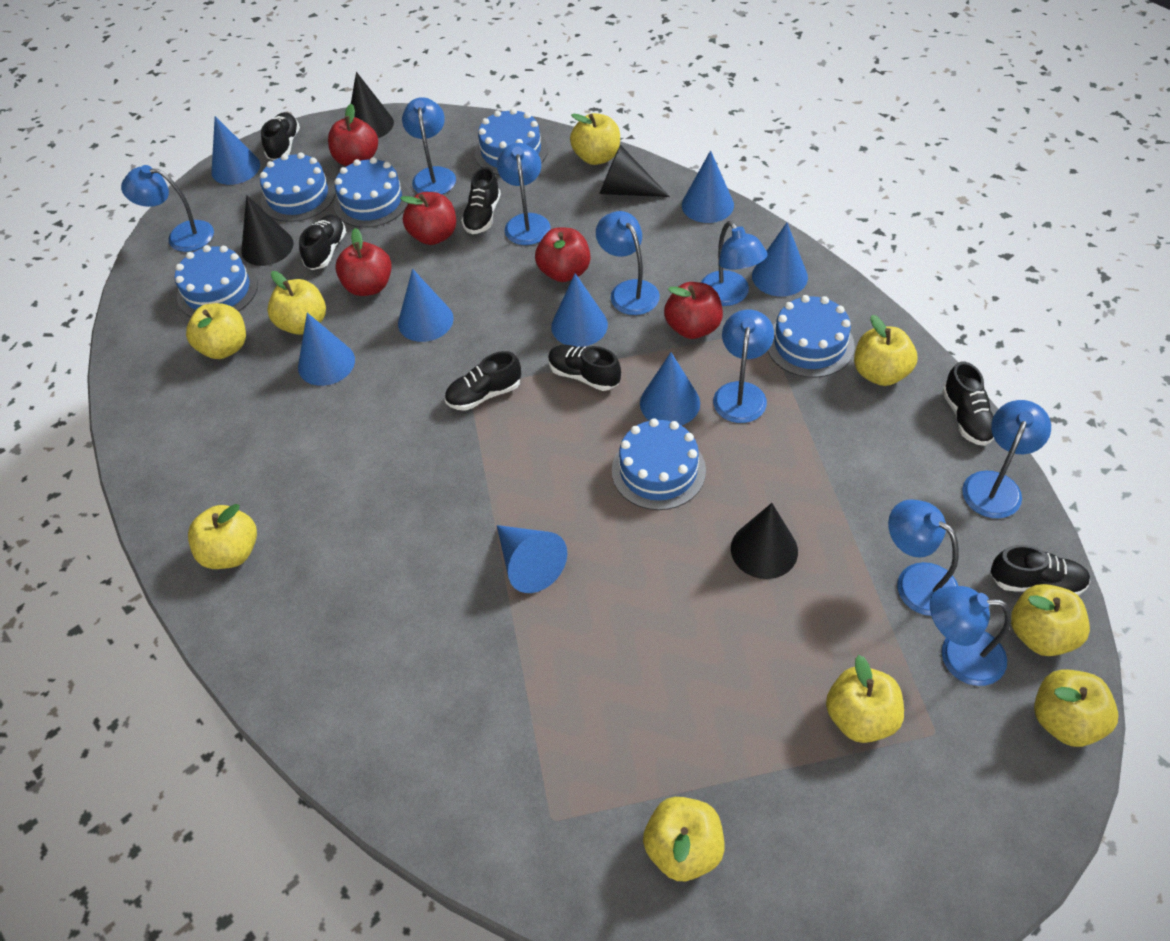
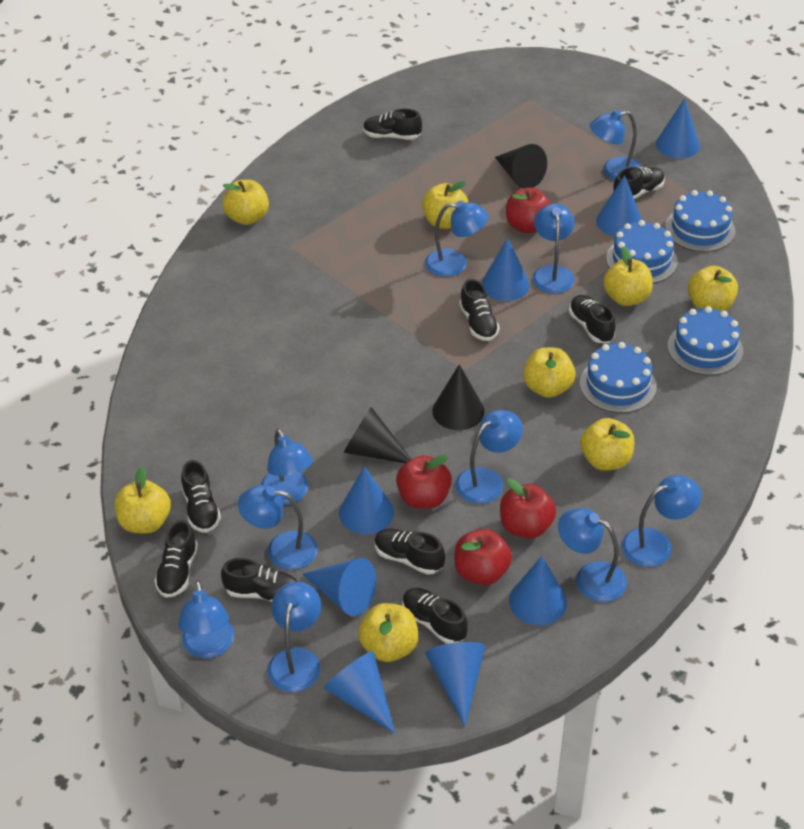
black cone: 4 -> 3
black shoe: 7 -> 9
blue cake: 6 -> 4
blue lamp: 9 -> 10
red apple: 5 -> 4
yellow apple: 9 -> 8

